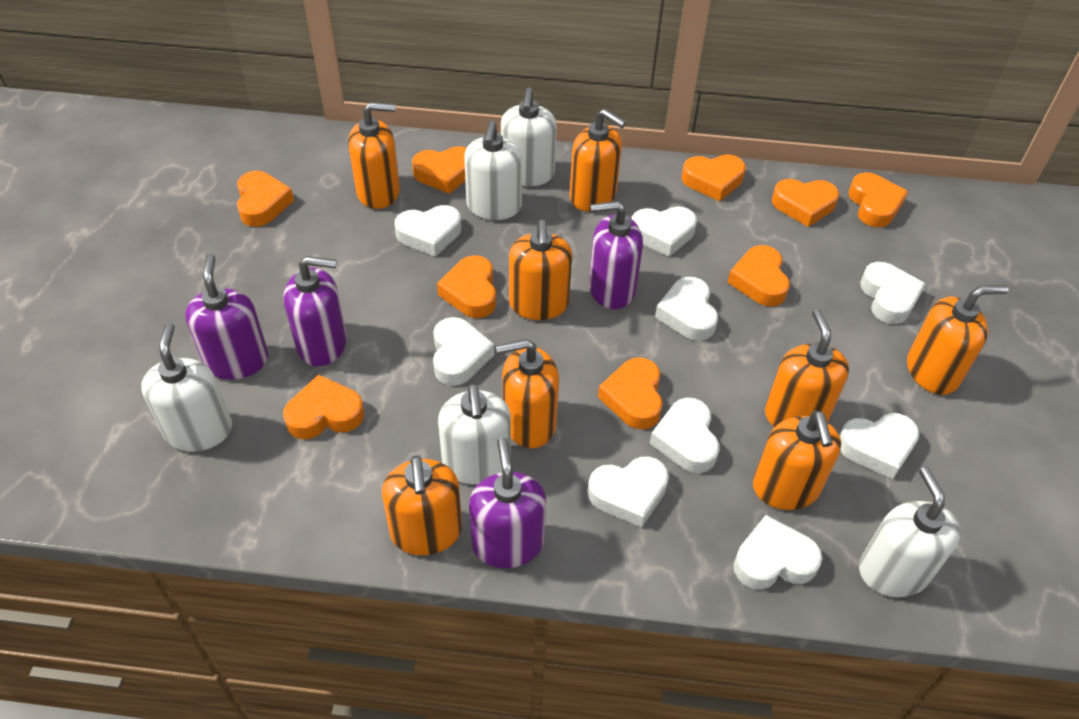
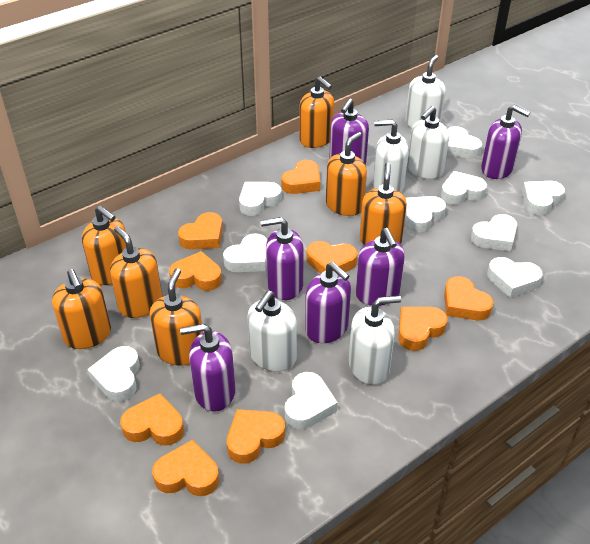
orange soap dispenser: 8 -> 7
purple soap dispenser: 4 -> 6
white heart: 9 -> 10

